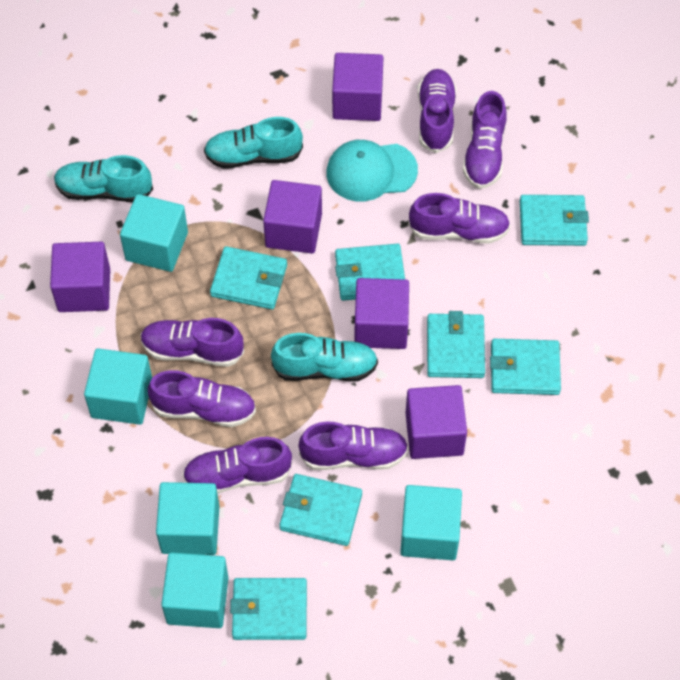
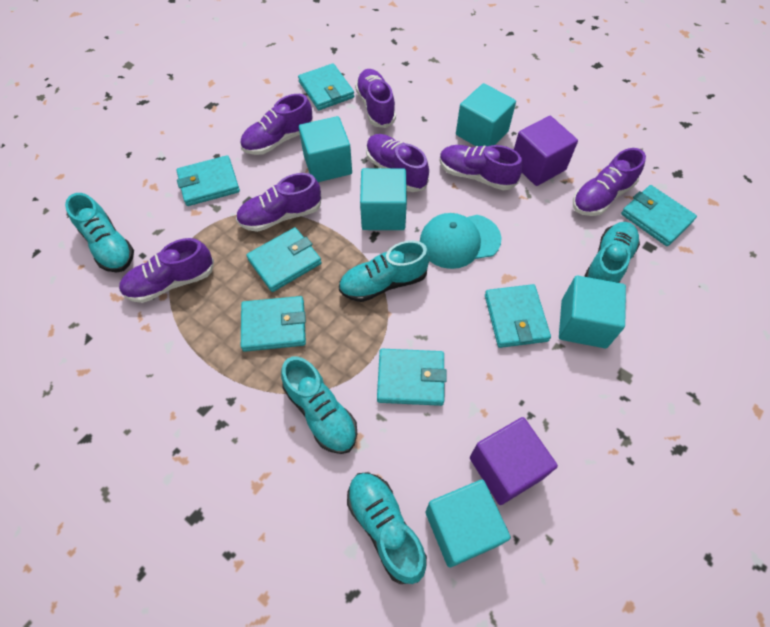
purple cube: 5 -> 2
turquoise shoe: 3 -> 5

